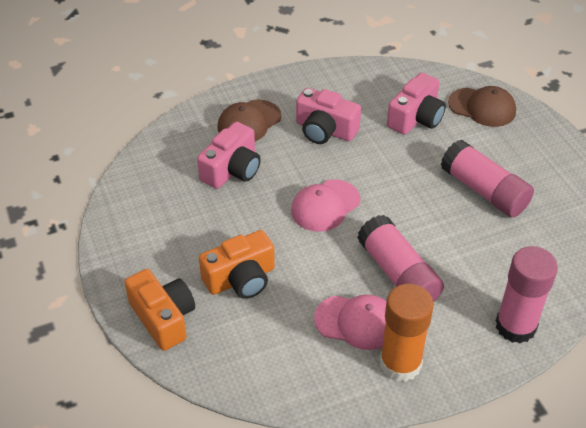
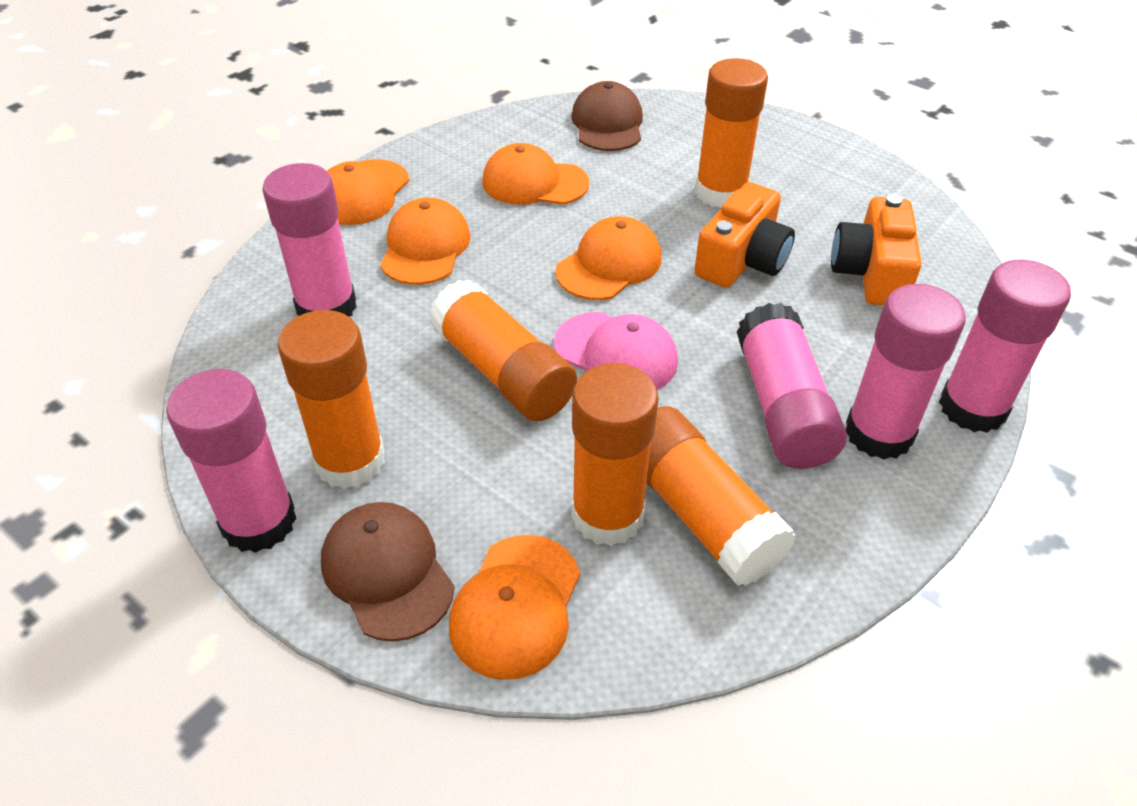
orange cap: 0 -> 5
orange glue stick: 1 -> 5
pink camera: 3 -> 0
pink cap: 2 -> 1
pink glue stick: 3 -> 5

